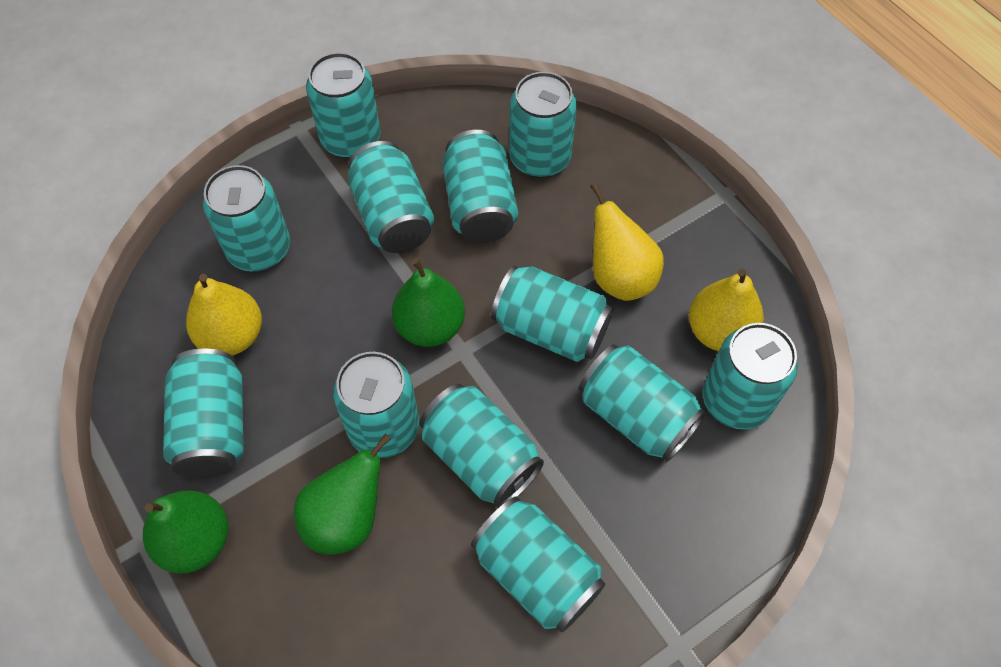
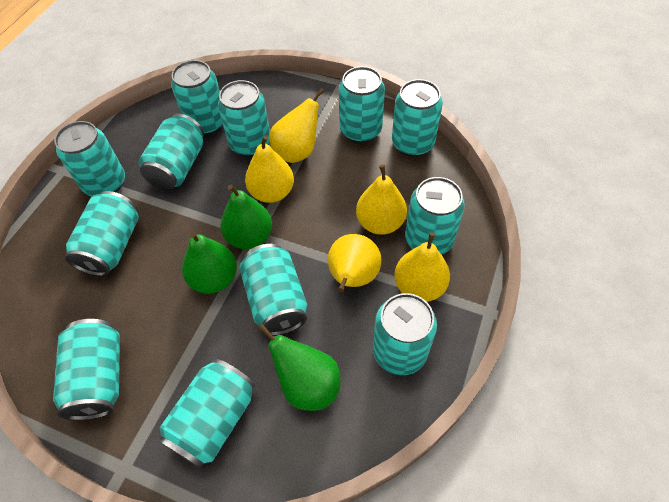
yellow pear: 3 -> 5

